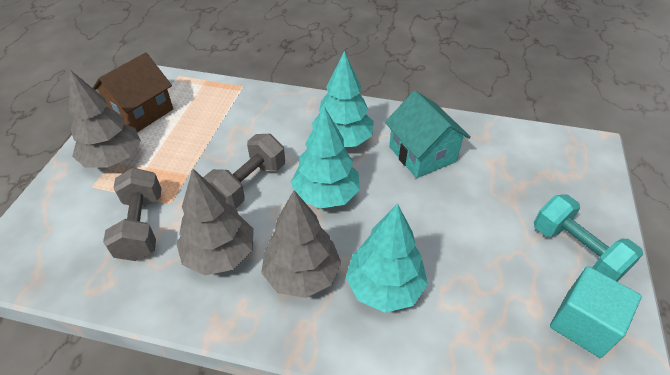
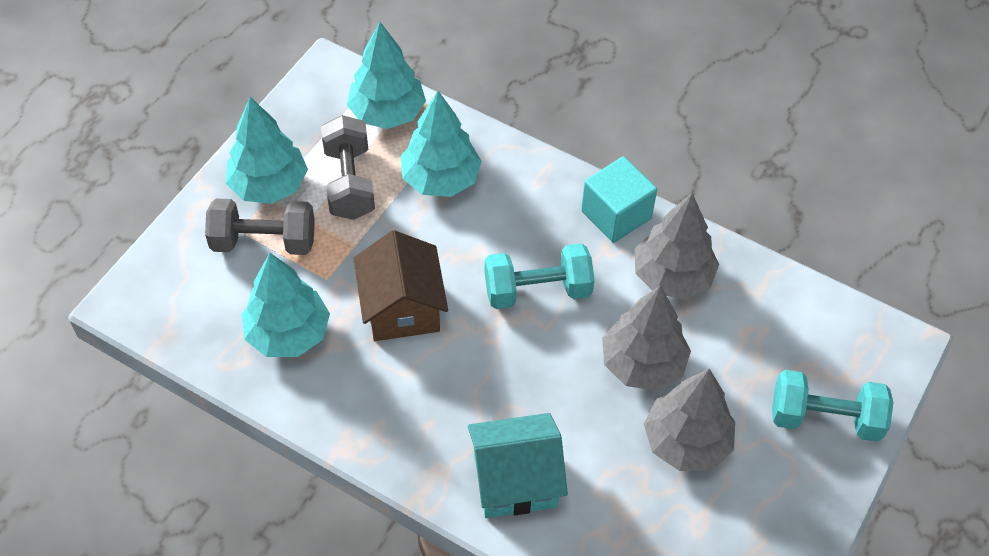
turquoise dumbbell: 1 -> 2
turquoise tree: 3 -> 4

